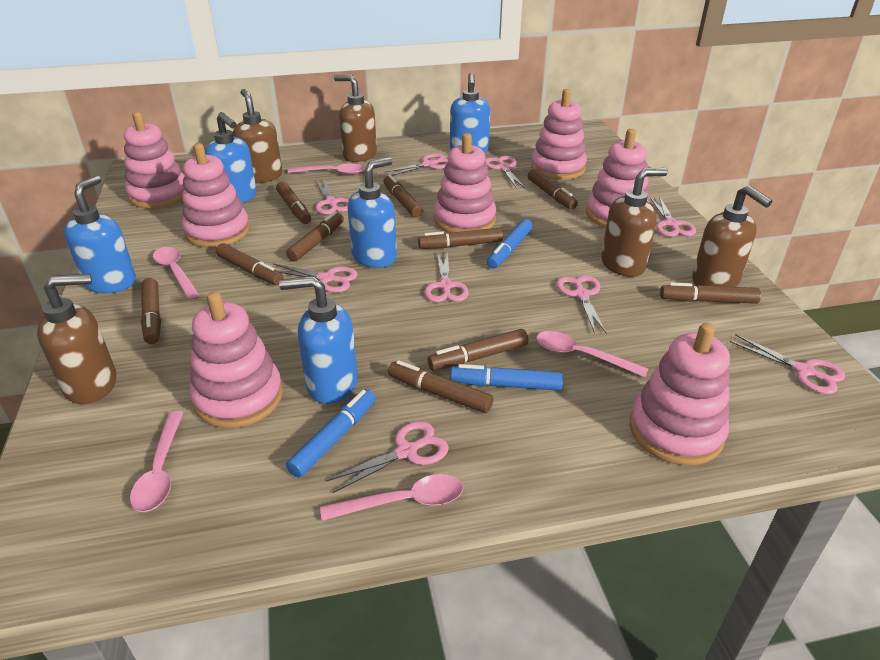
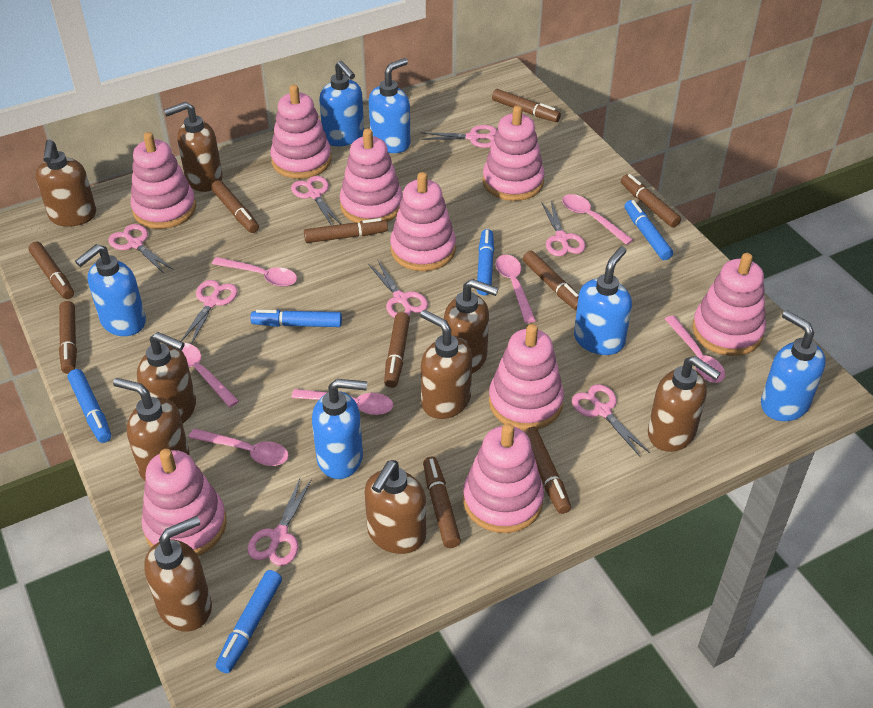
blue marker: 3 -> 5
blue soap dispenser: 5 -> 6
brown soap dispenser: 5 -> 9
pink scissors: 9 -> 8
pink spoon: 5 -> 7
pink stacking toy: 7 -> 9

